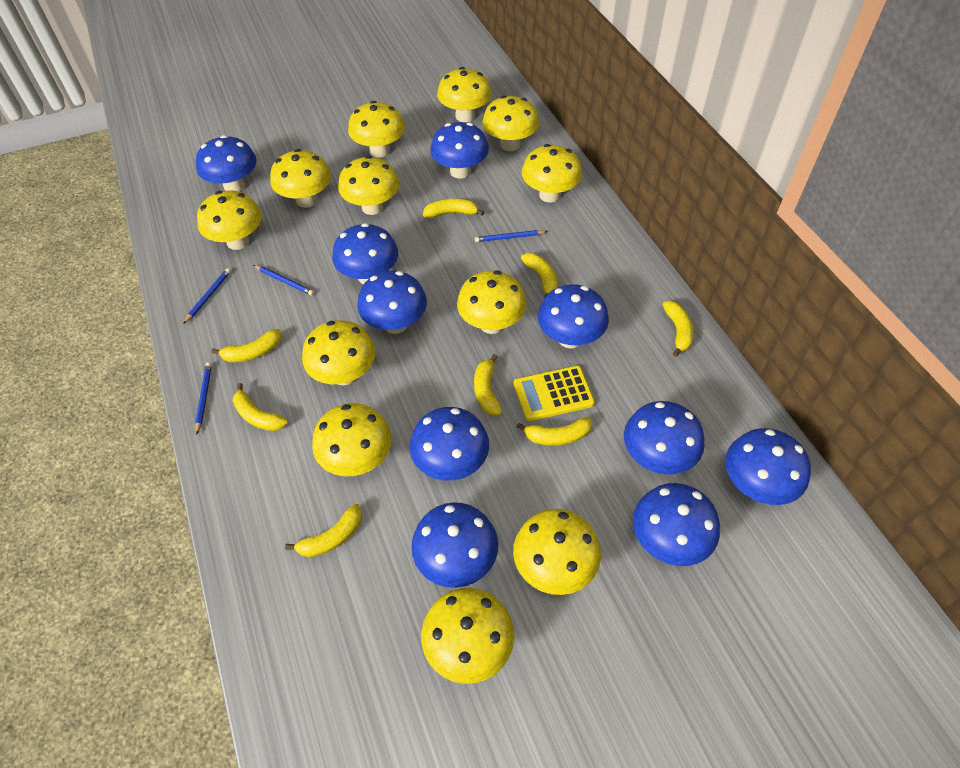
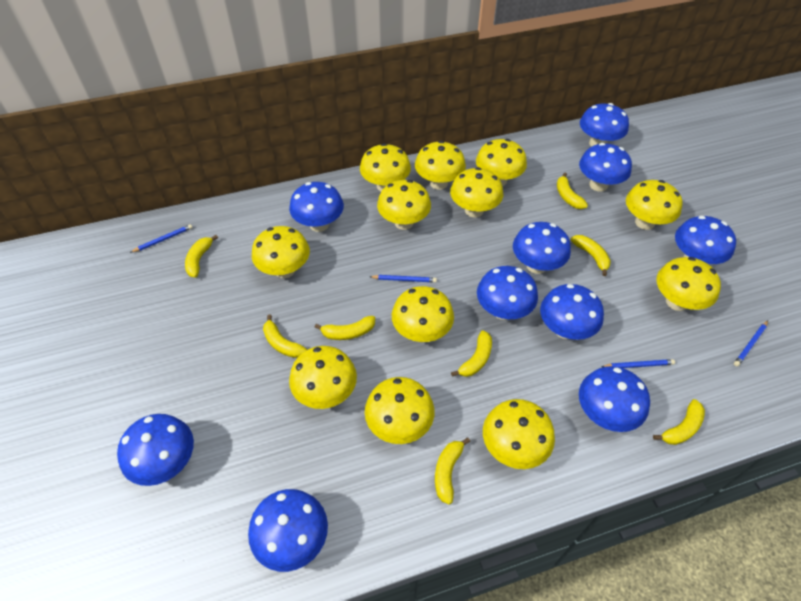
yellow calculator: 1 -> 0

